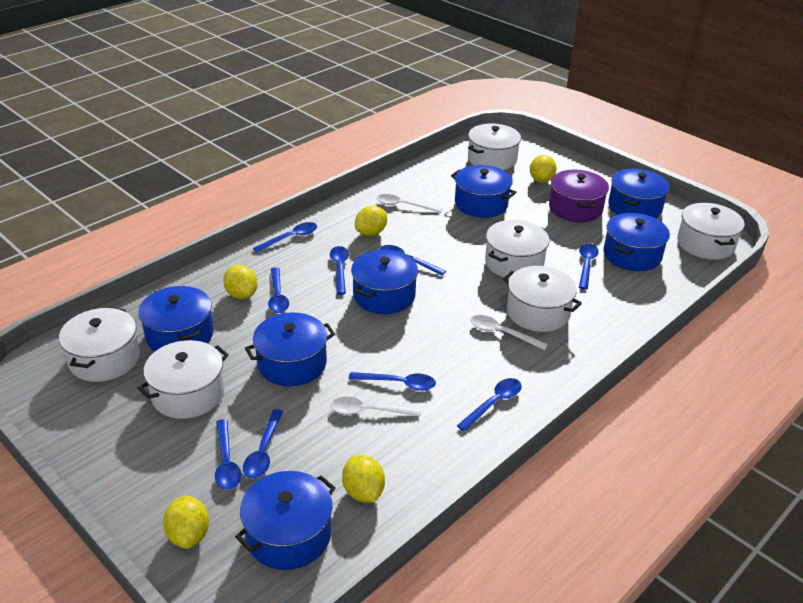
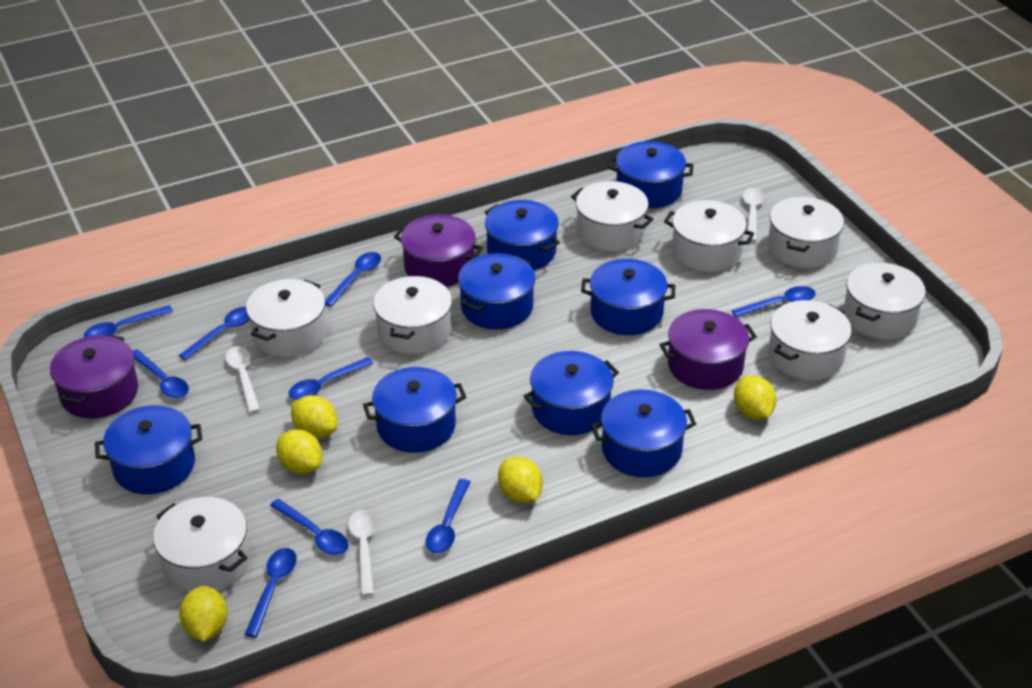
blue pot: 7 -> 8
purple pot: 1 -> 3
white pot: 6 -> 8

